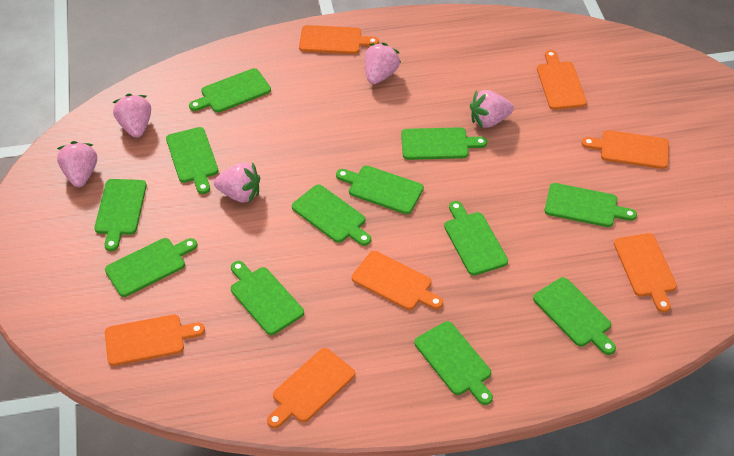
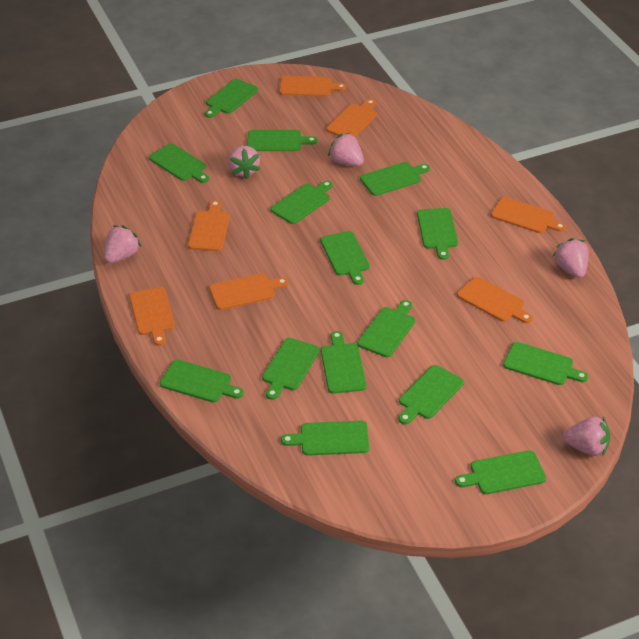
green cutting board: 12 -> 15

